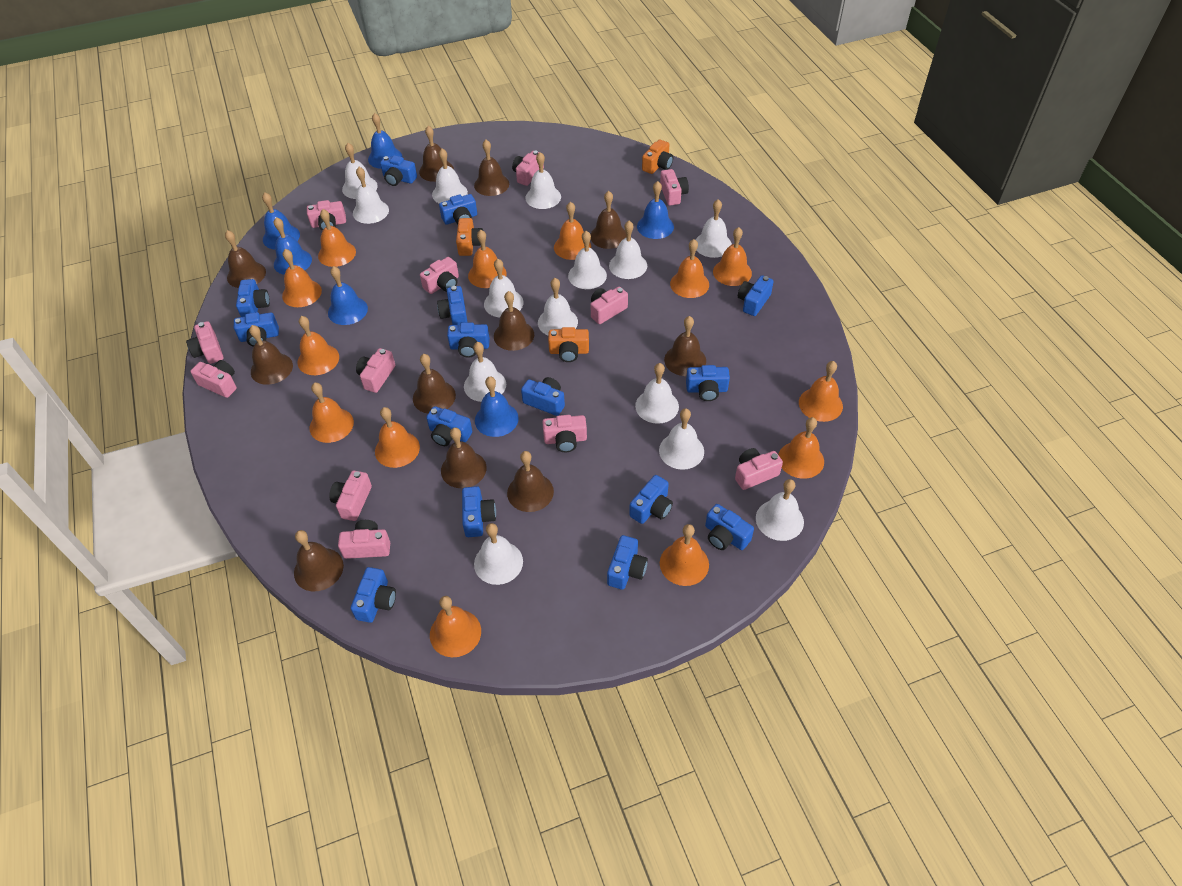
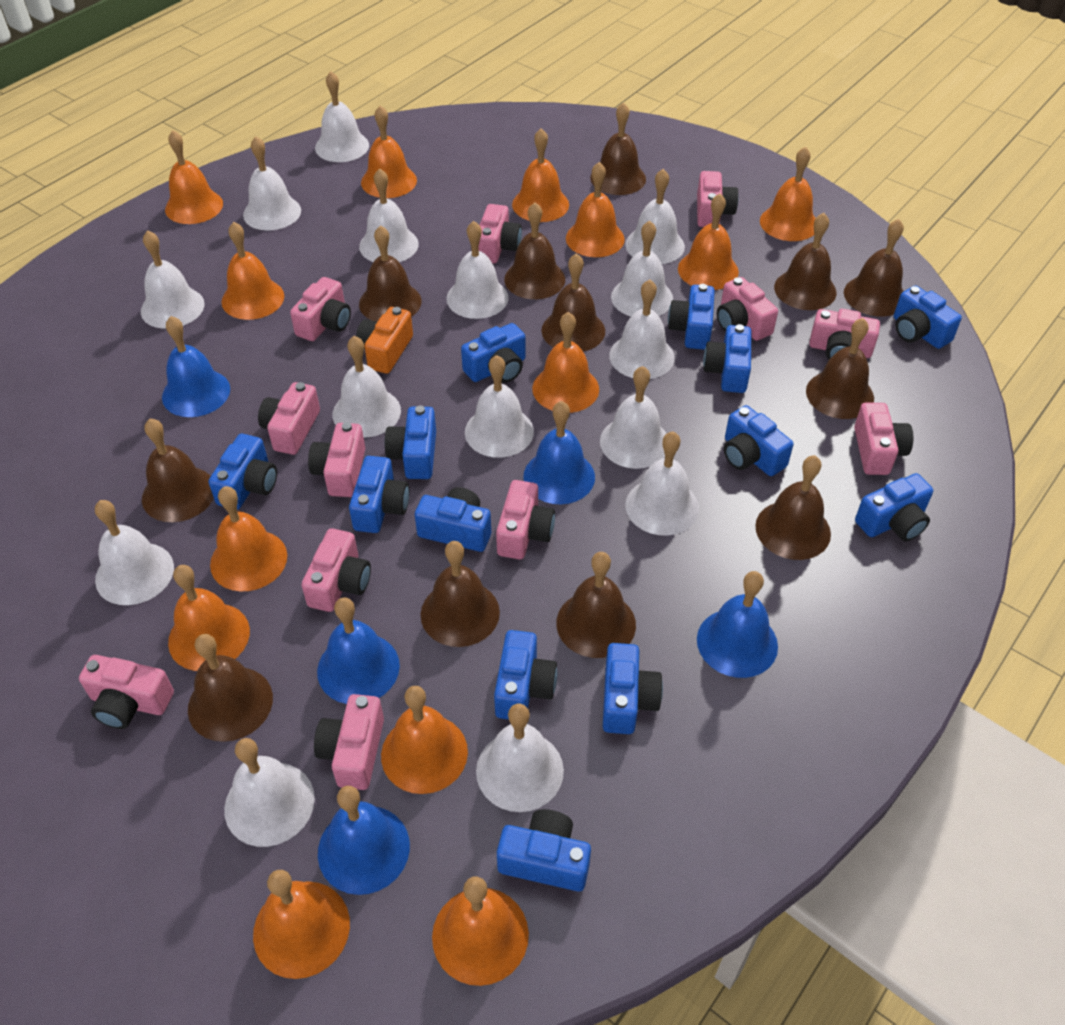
blue bell: 6 -> 5
blue camera: 15 -> 13
brown bell: 11 -> 12
orange camera: 3 -> 1
white bell: 14 -> 15

